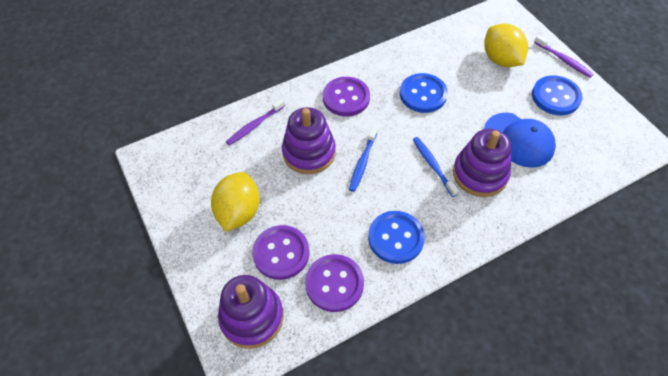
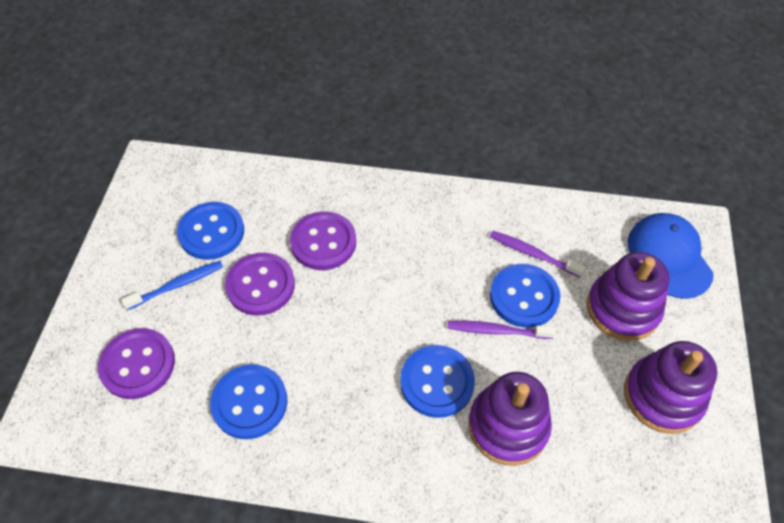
blue button: 3 -> 4
blue toothbrush: 2 -> 1
yellow lemon: 2 -> 0

